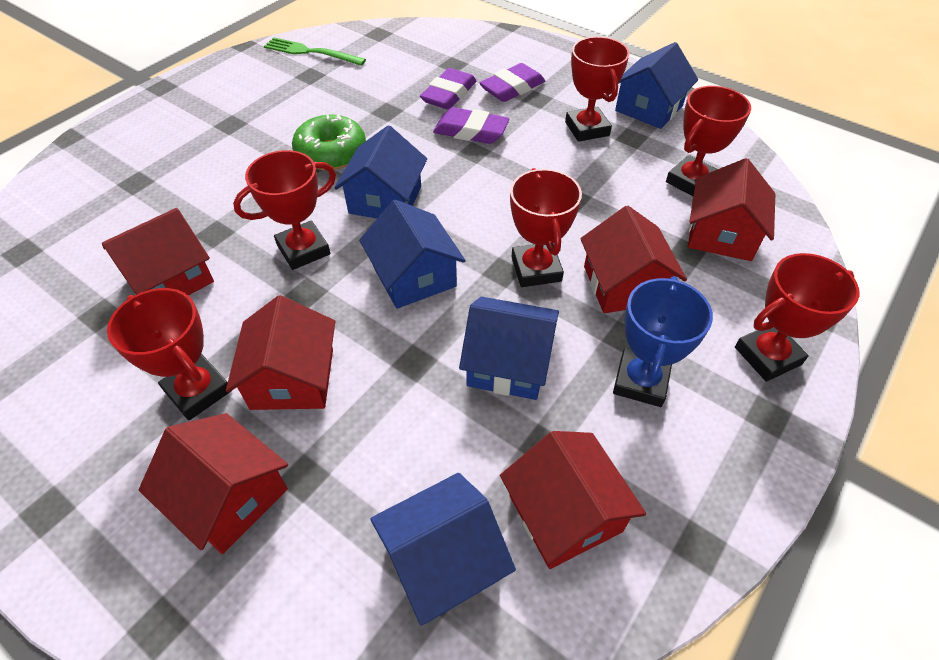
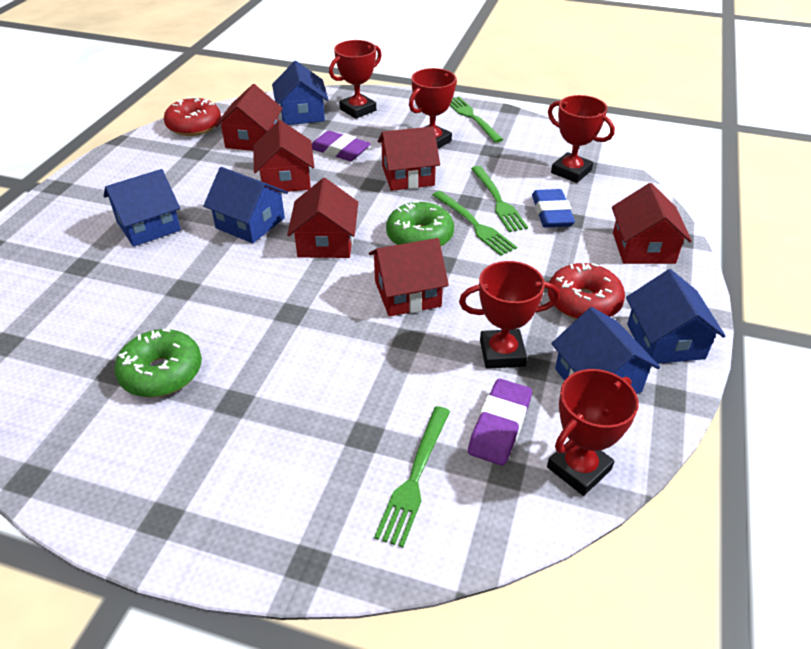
blue eraser: 0 -> 1
blue trophy: 1 -> 0
green donut: 1 -> 2
green fork: 1 -> 4
purple eraser: 3 -> 2
red donut: 0 -> 2
red trophy: 6 -> 5

